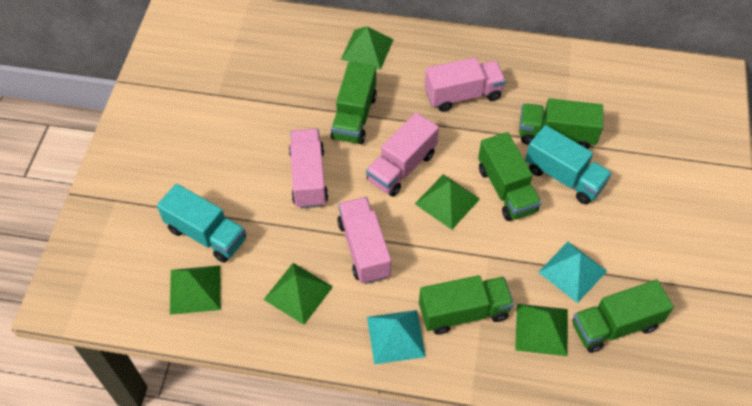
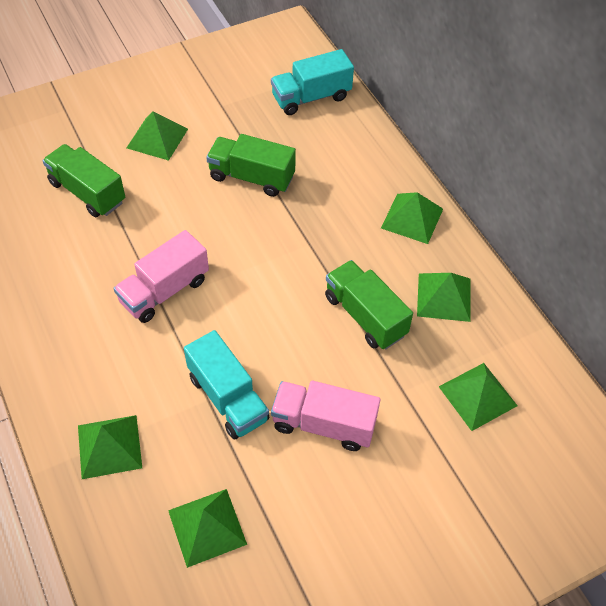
green pyramid: 5 -> 6
green truck: 5 -> 3
pink truck: 4 -> 2
turquoise pyramid: 2 -> 0

